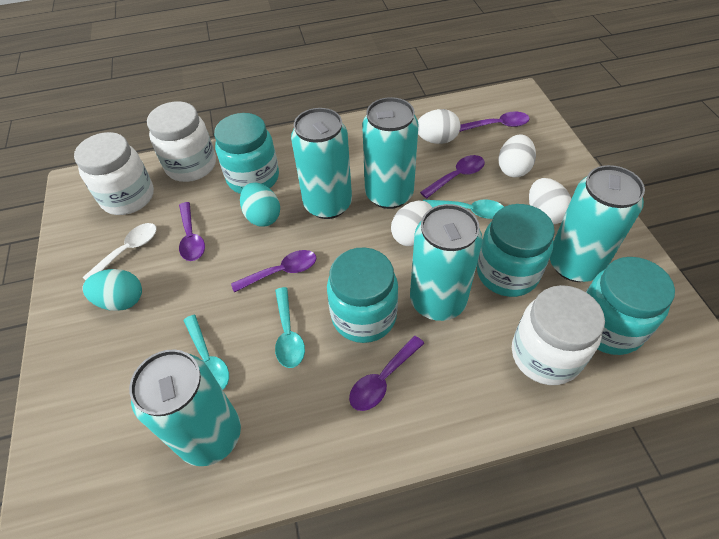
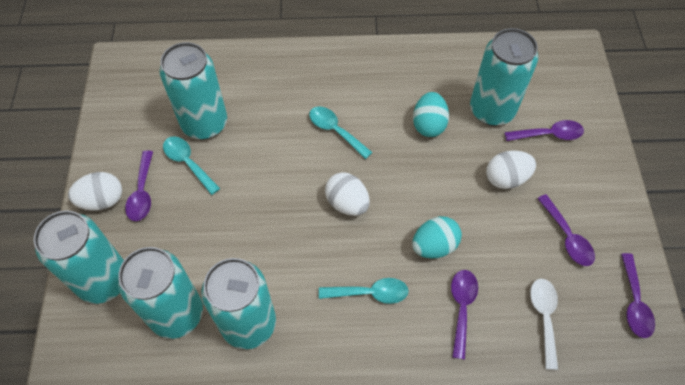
turquoise jar: 4 -> 0
white egg: 4 -> 3
white jar: 3 -> 0

